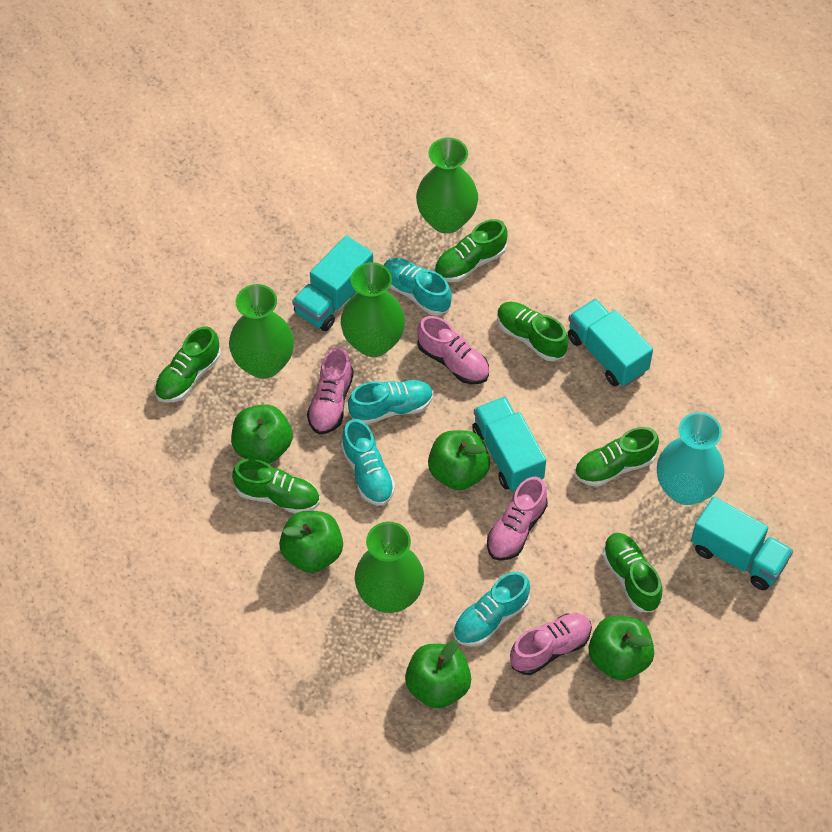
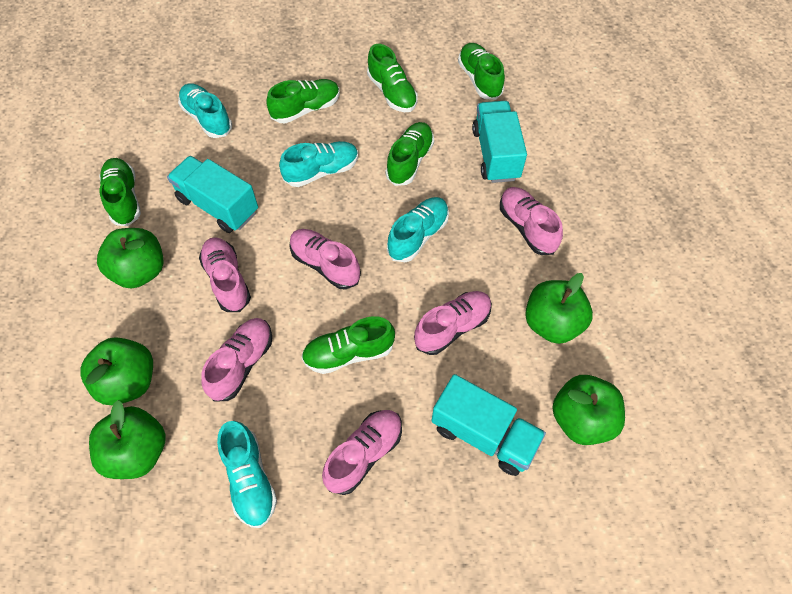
green vase: 4 -> 0
pink shoe: 4 -> 6
turquoise truck: 4 -> 3
turquoise vase: 1 -> 0

